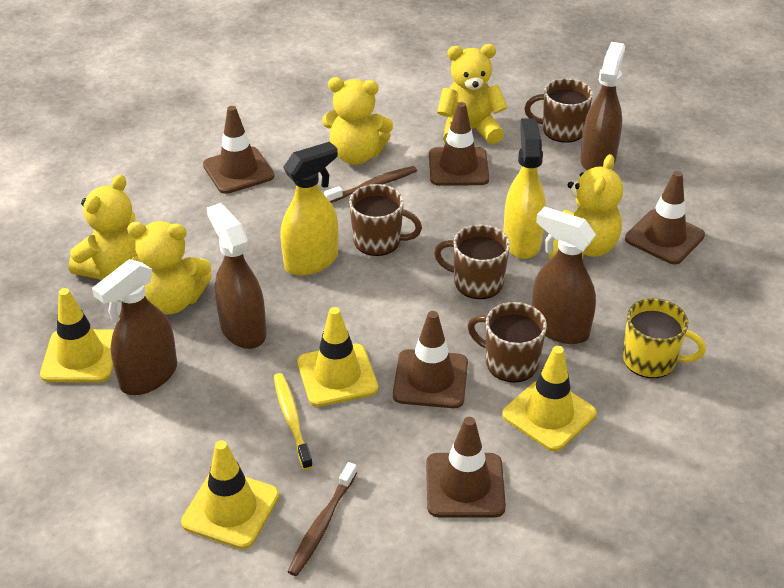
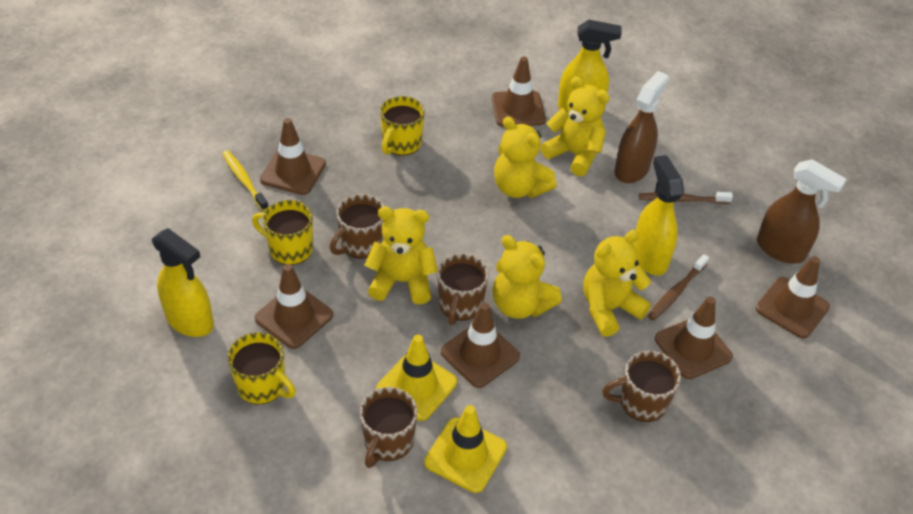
brown spray bottle: 4 -> 2
brown traffic cone: 5 -> 6
yellow mug: 1 -> 3
yellow spray bottle: 2 -> 3
yellow traffic cone: 4 -> 2

